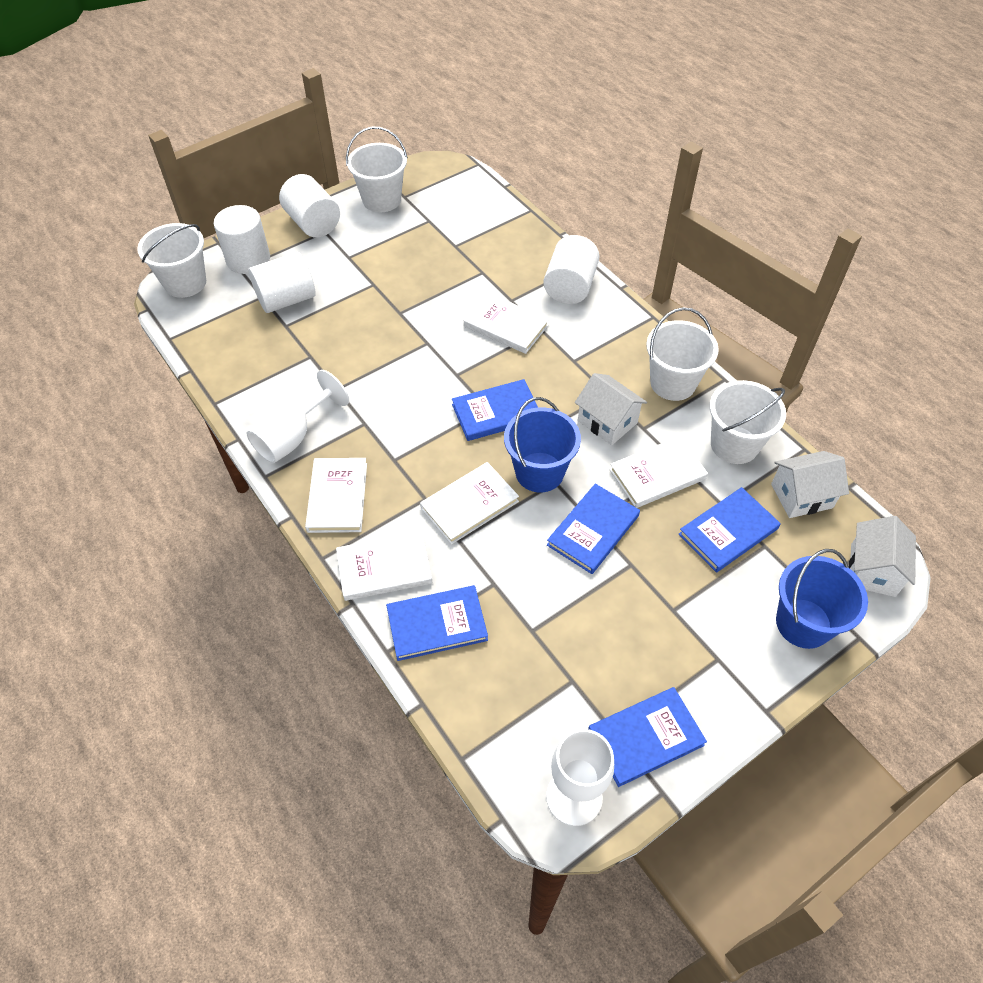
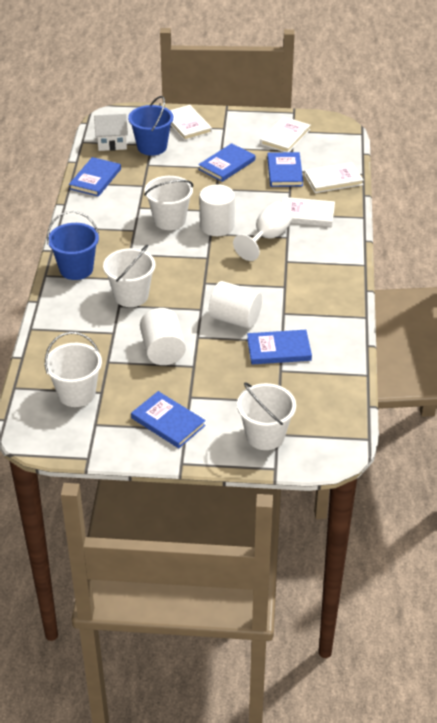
white book: 5 -> 4
white cylinder: 4 -> 3
white goblet: 2 -> 1
white house: 3 -> 1

